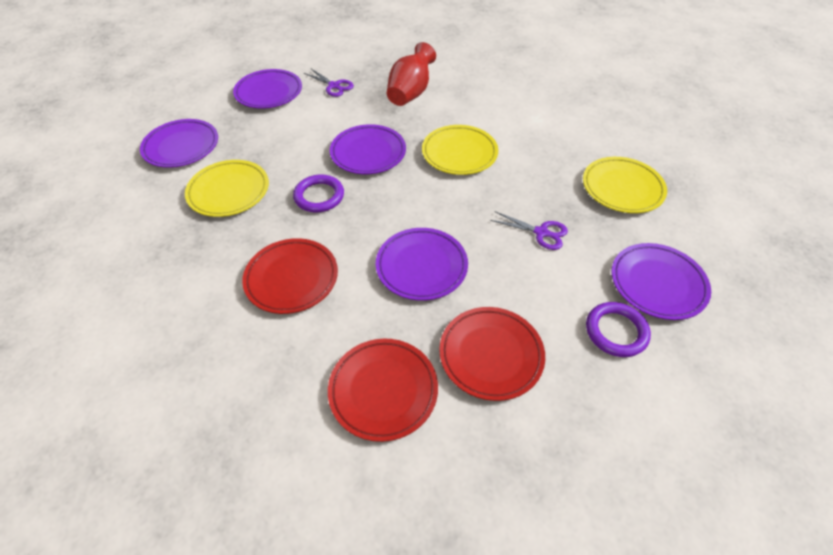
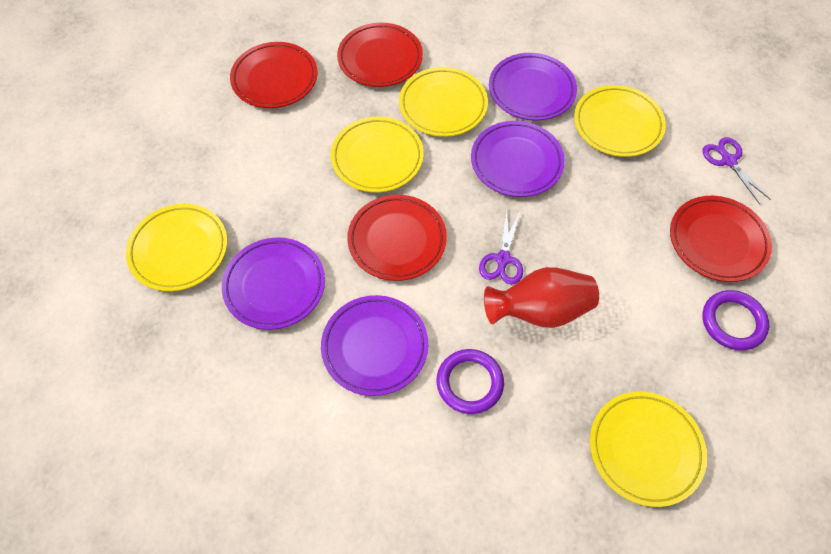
purple plate: 5 -> 4
red plate: 3 -> 4
yellow plate: 3 -> 5

